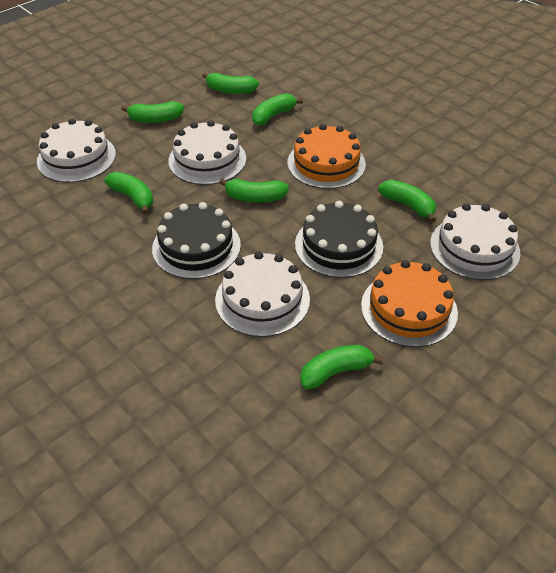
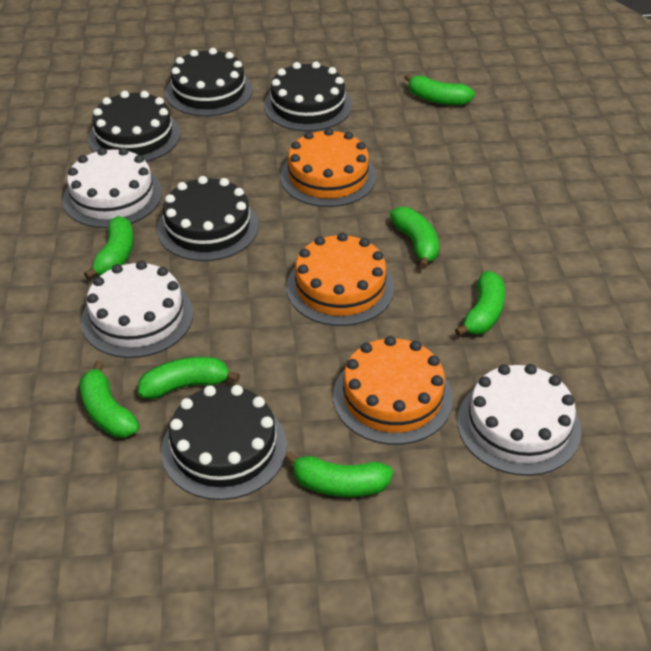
black cake: 2 -> 5
orange cake: 2 -> 3
white cake: 4 -> 3

